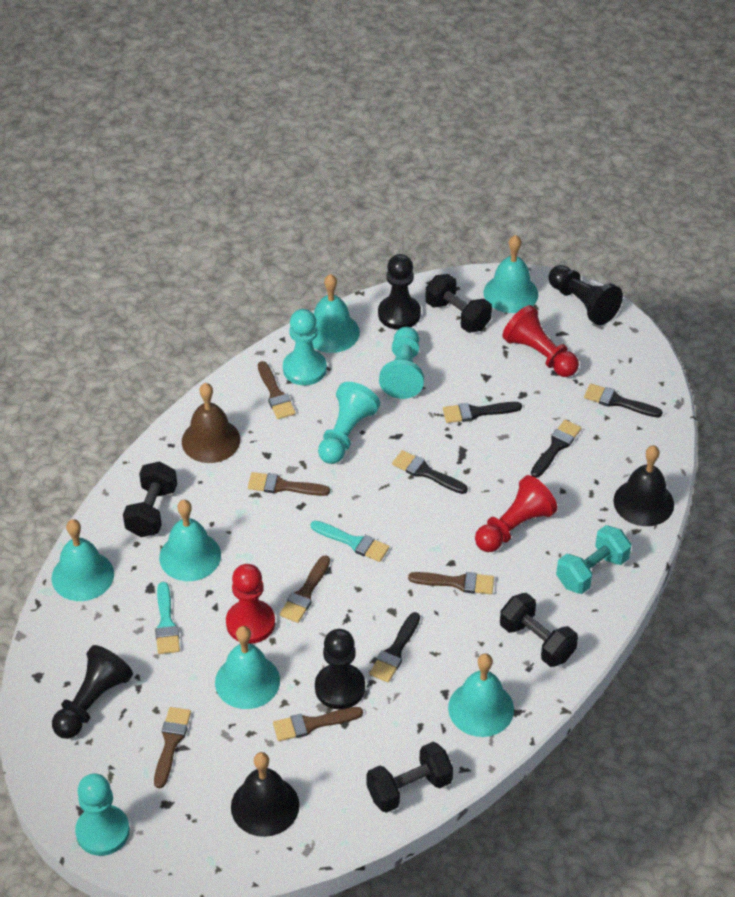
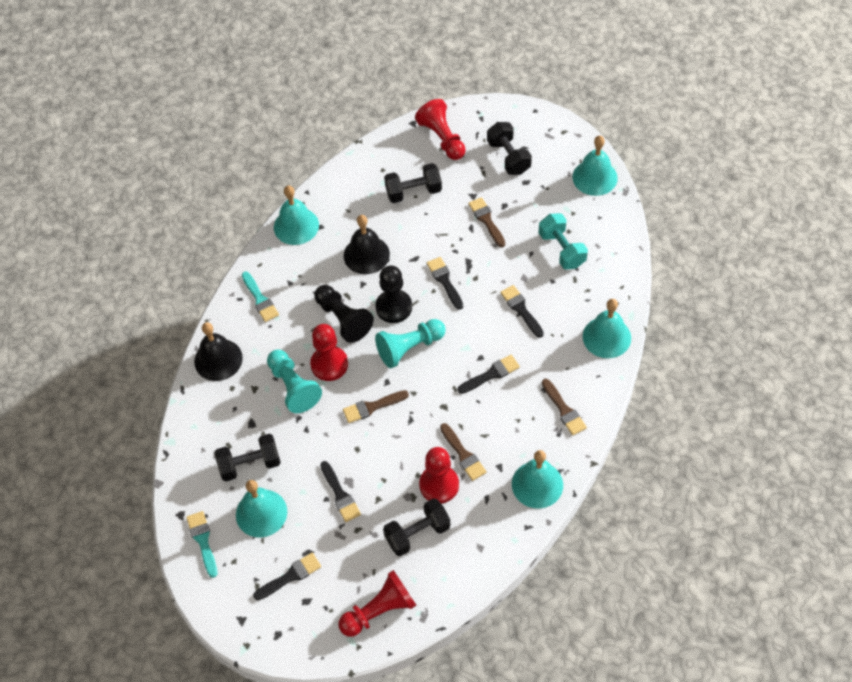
black pawn: 4 -> 2
brown bell: 1 -> 0
brown brush: 6 -> 4
red pawn: 3 -> 4
turquoise bell: 6 -> 5
turquoise pawn: 4 -> 2

